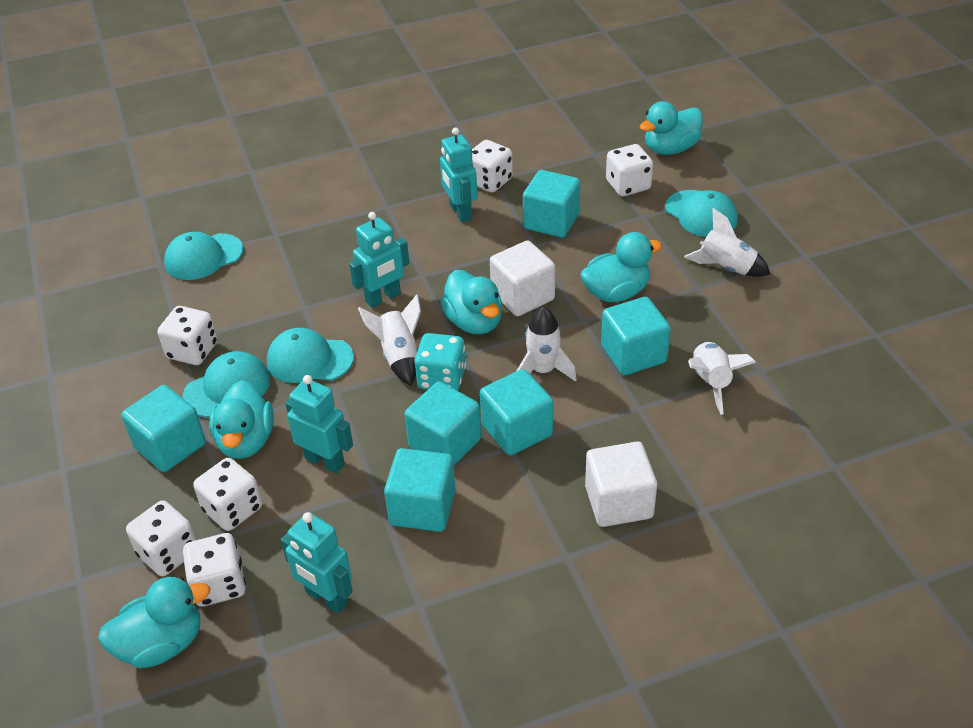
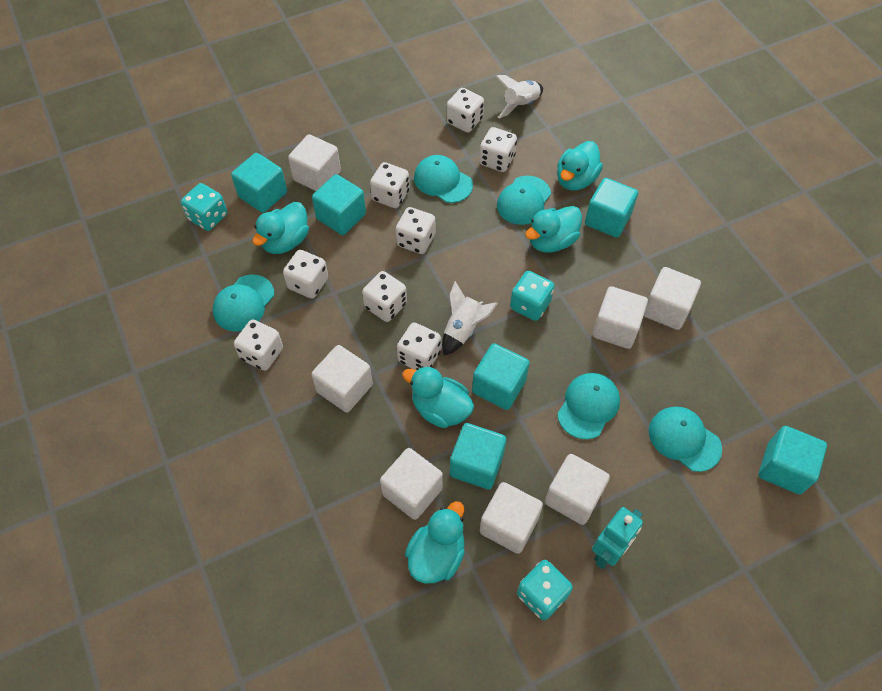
turquoise cap: 4 -> 5
turquoise dice: 1 -> 3
turquoise robot: 4 -> 1
white cube: 2 -> 7
white dice: 6 -> 8
white rocket: 4 -> 2

